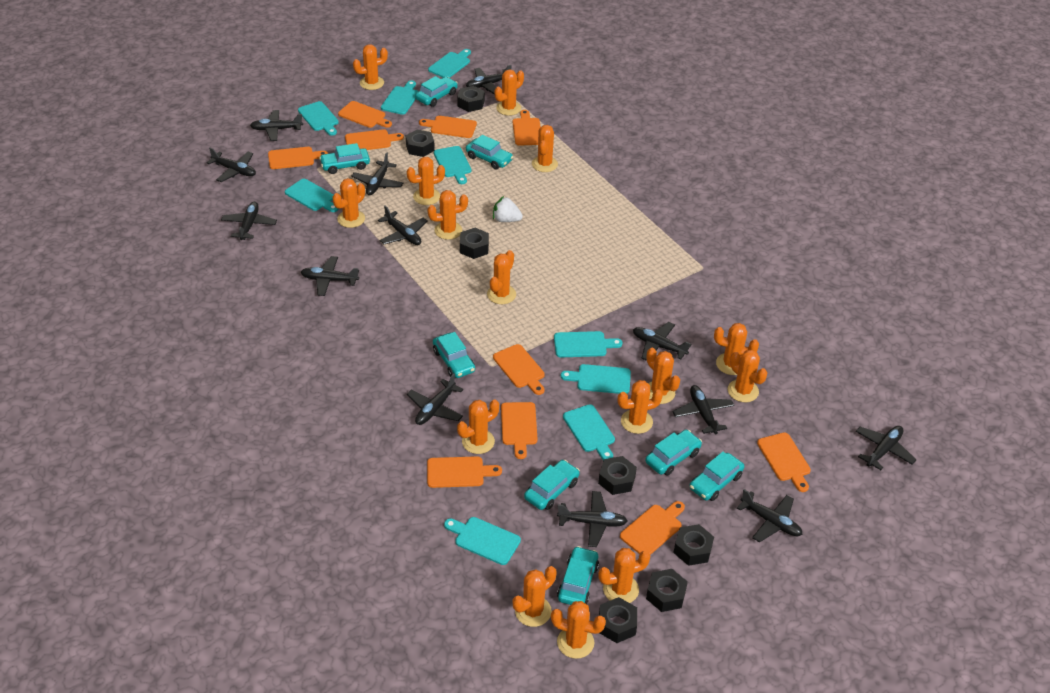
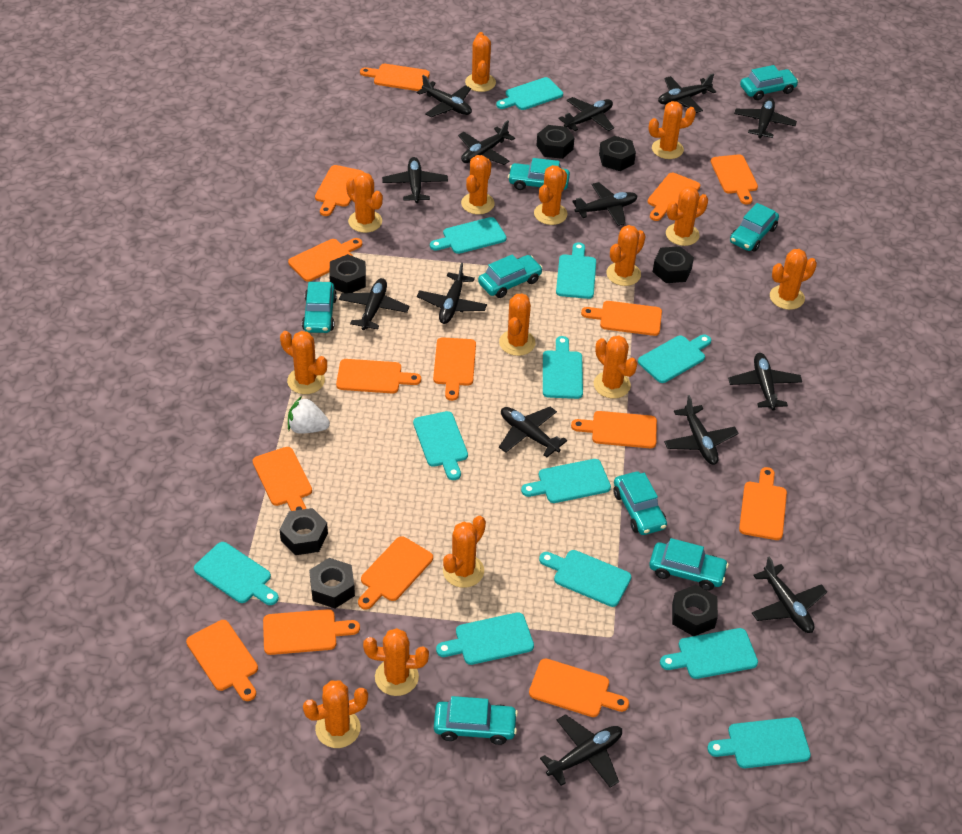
black plane: 13 -> 14
orange cactus: 15 -> 14
orange cutting board: 10 -> 15
turquoise cutting board: 9 -> 12

